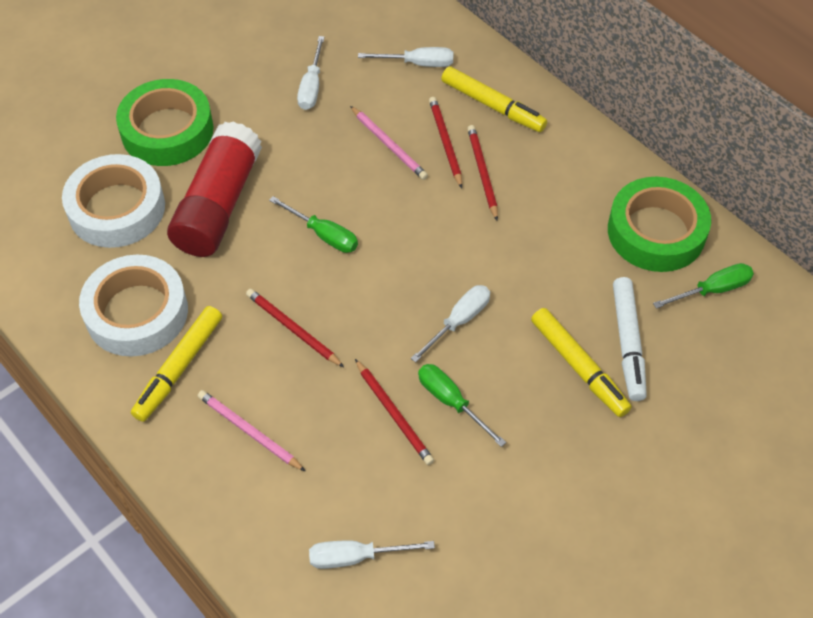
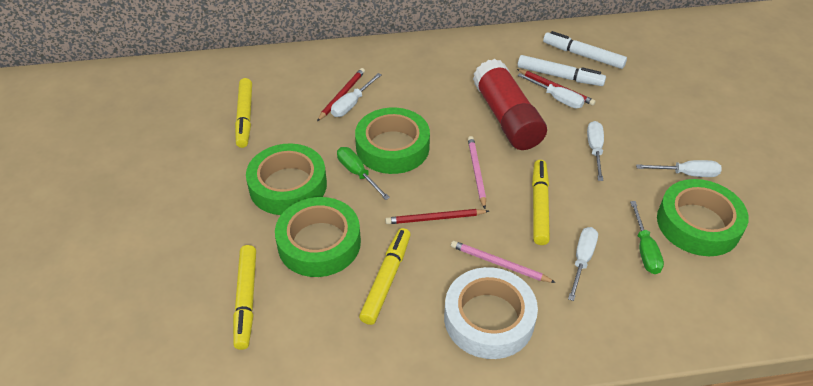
green screwdriver: 3 -> 2
green tape: 2 -> 4
red pencil: 4 -> 3
white marker: 1 -> 2
white screwdriver: 4 -> 5
white tape: 2 -> 1
yellow marker: 3 -> 4

